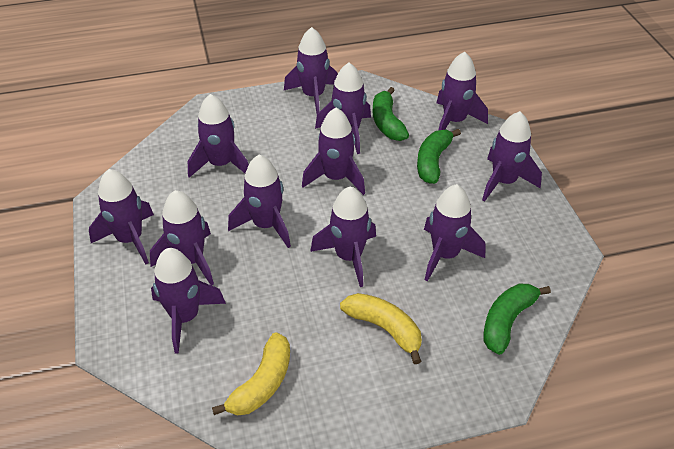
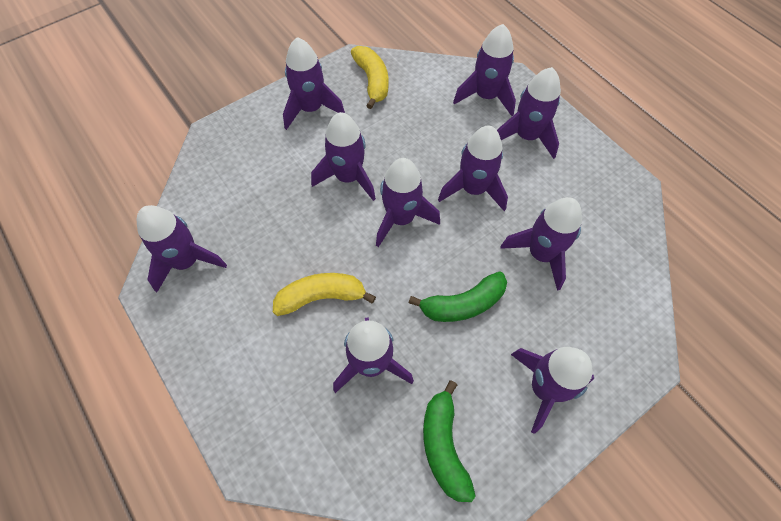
green banana: 3 -> 2
purple rocket: 12 -> 10

